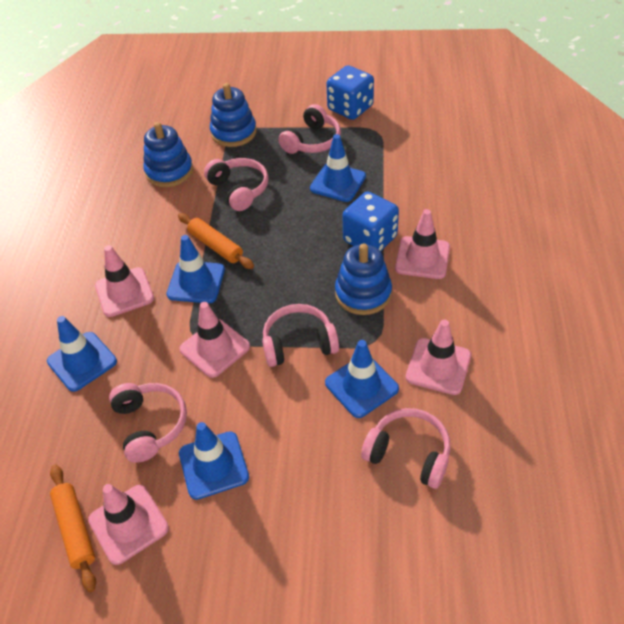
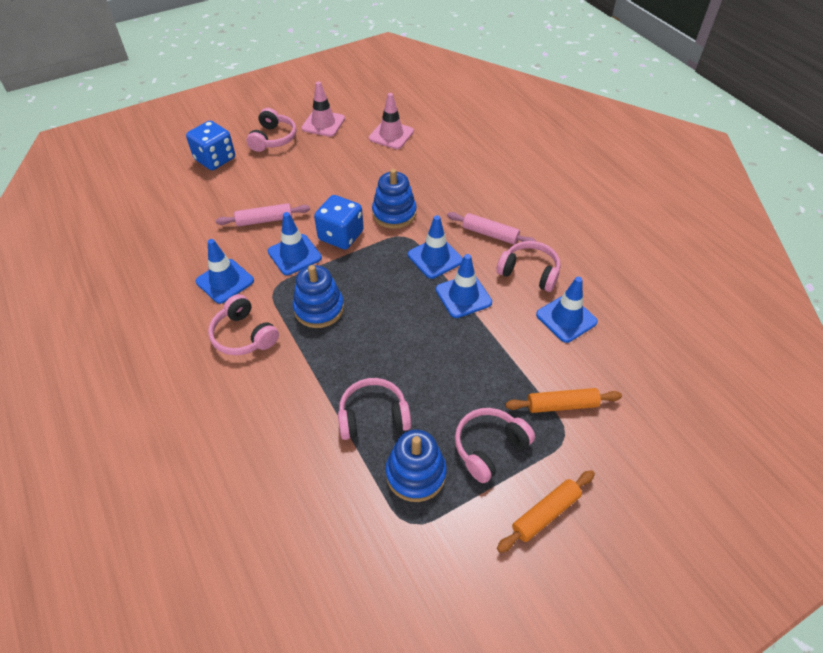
pink rolling pin: 0 -> 2
pink traffic cone: 5 -> 2

